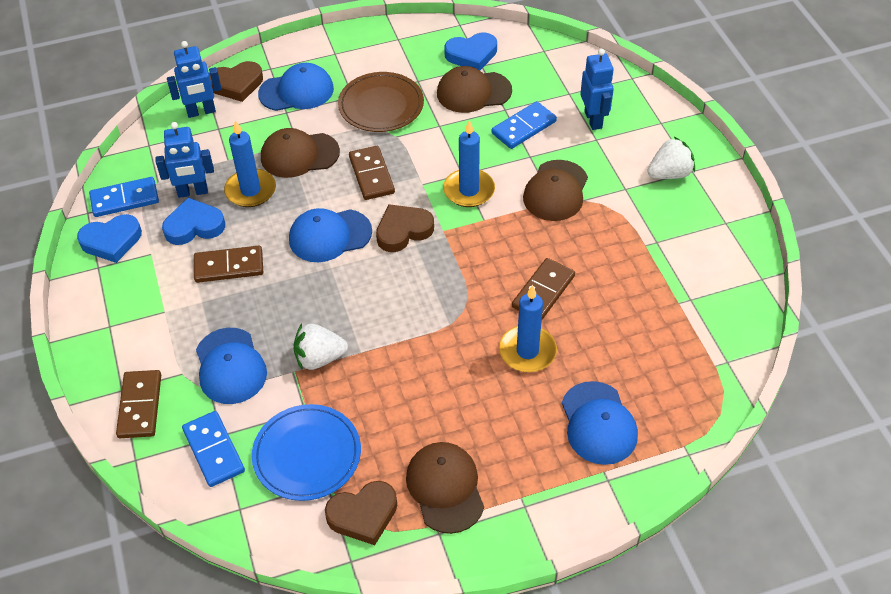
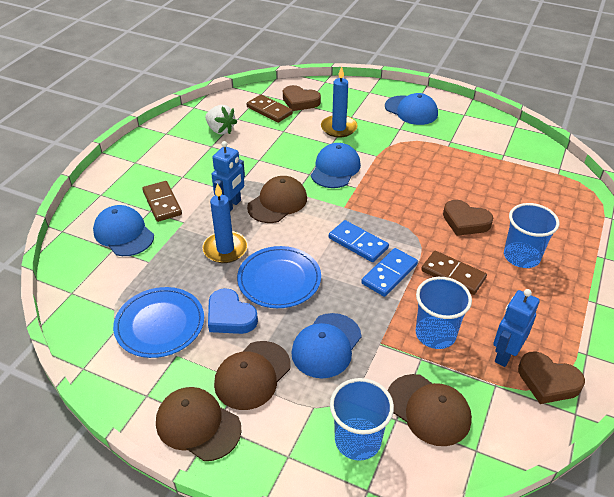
blue candle: 3 -> 2
blue cup: 0 -> 3
blue domino: 3 -> 2
blue heart: 3 -> 1
blue plate: 1 -> 2
blue robot: 3 -> 2
brown domino: 4 -> 3
brown plate: 1 -> 0
white strawberry: 2 -> 1

